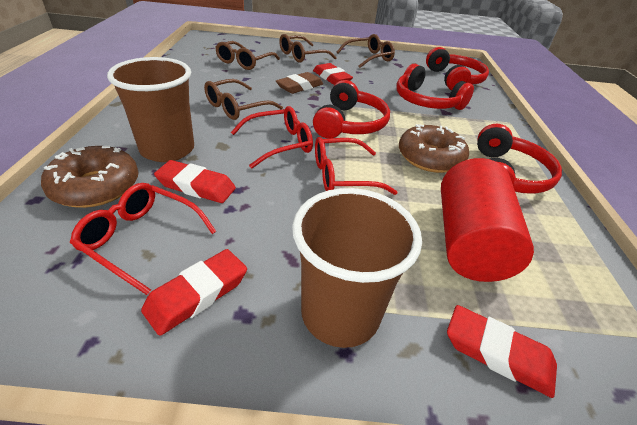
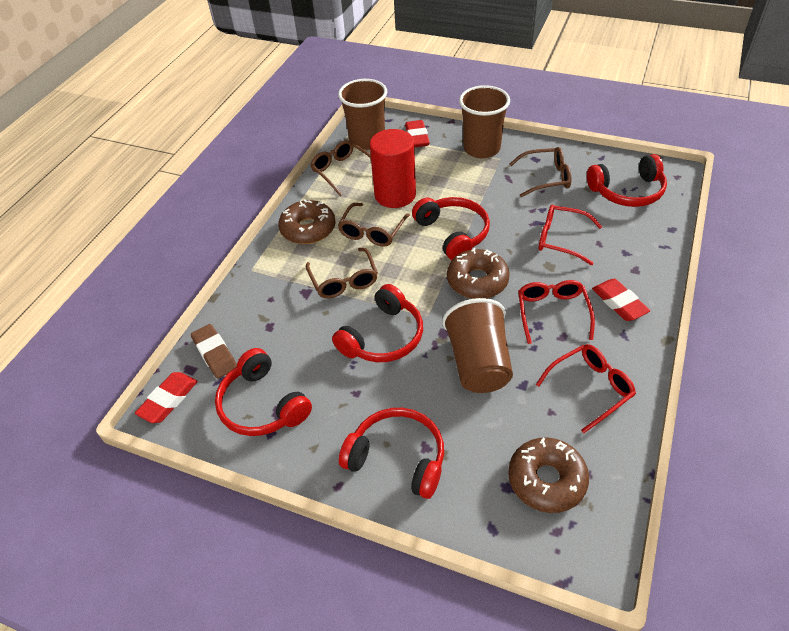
brown cup: 2 -> 3
brown donut: 2 -> 3
red eraser: 4 -> 3
red headphones: 4 -> 5

